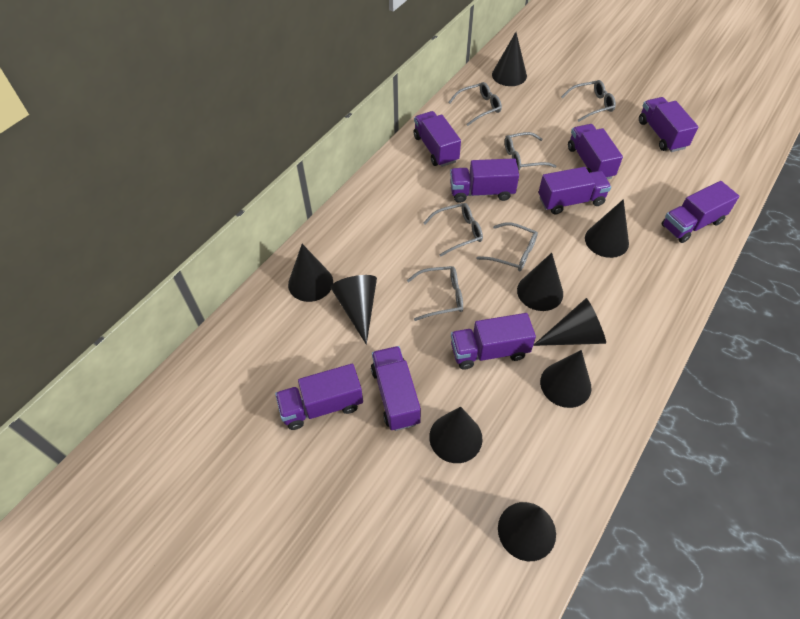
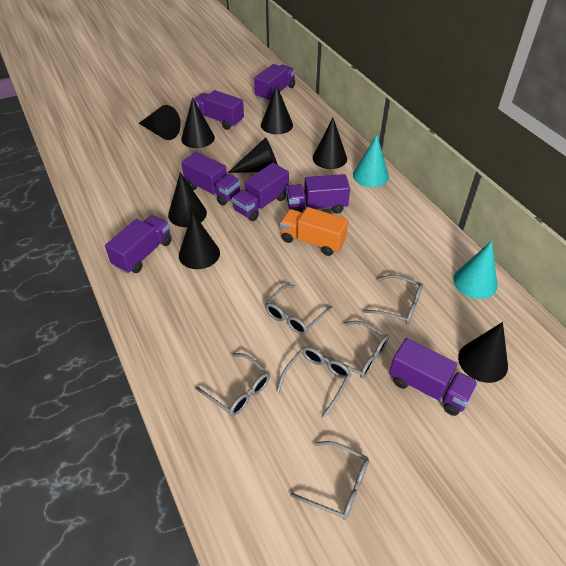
black cone: 9 -> 8
orange truck: 0 -> 1
purple truck: 9 -> 7
turquoise cone: 0 -> 2

